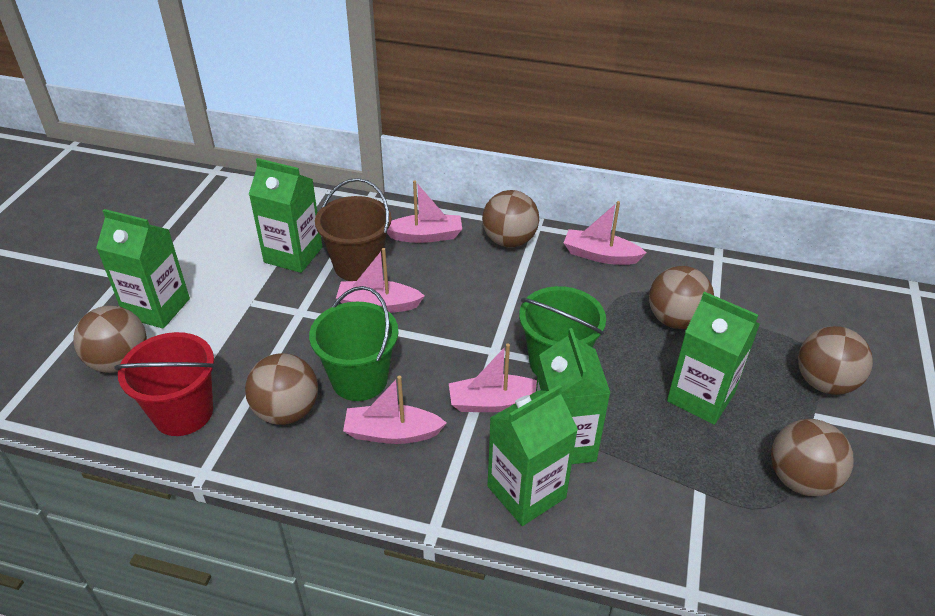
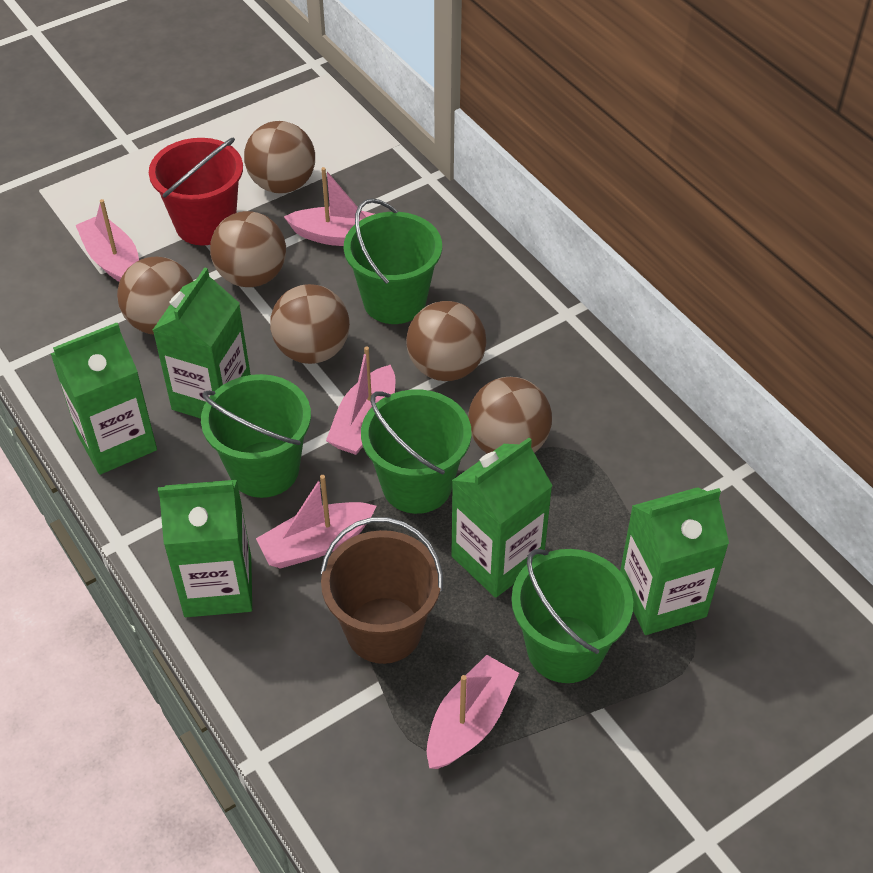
green bucket: 2 -> 4

